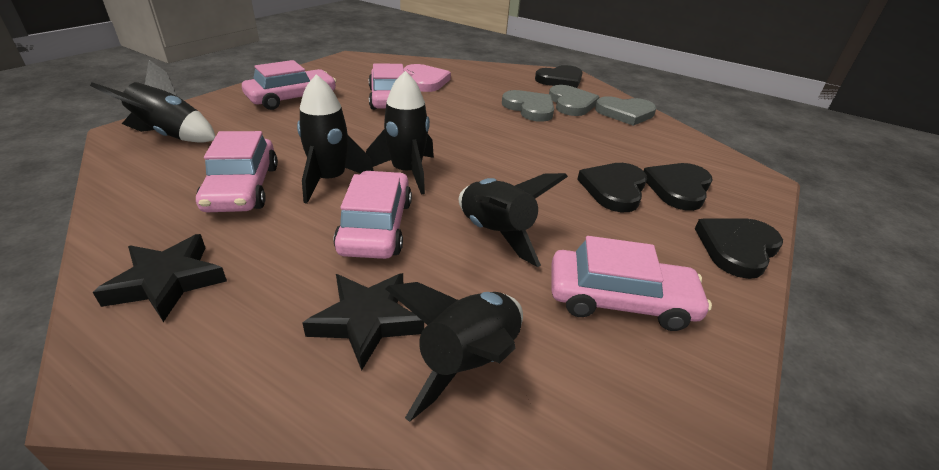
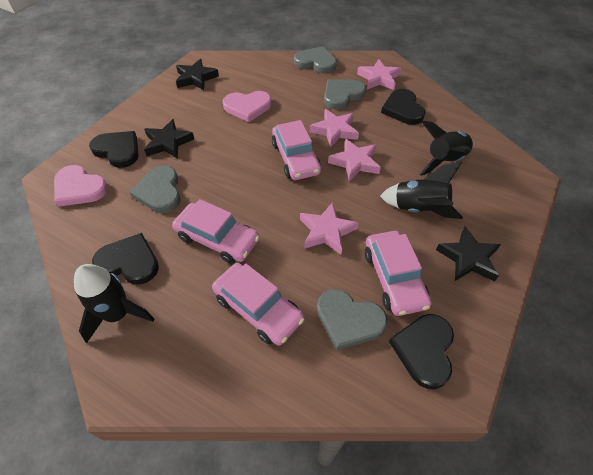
black rocket: 5 -> 3
black star: 2 -> 3
grey heart: 3 -> 4
pink car: 5 -> 4
pink heart: 1 -> 2
pink star: 0 -> 4

